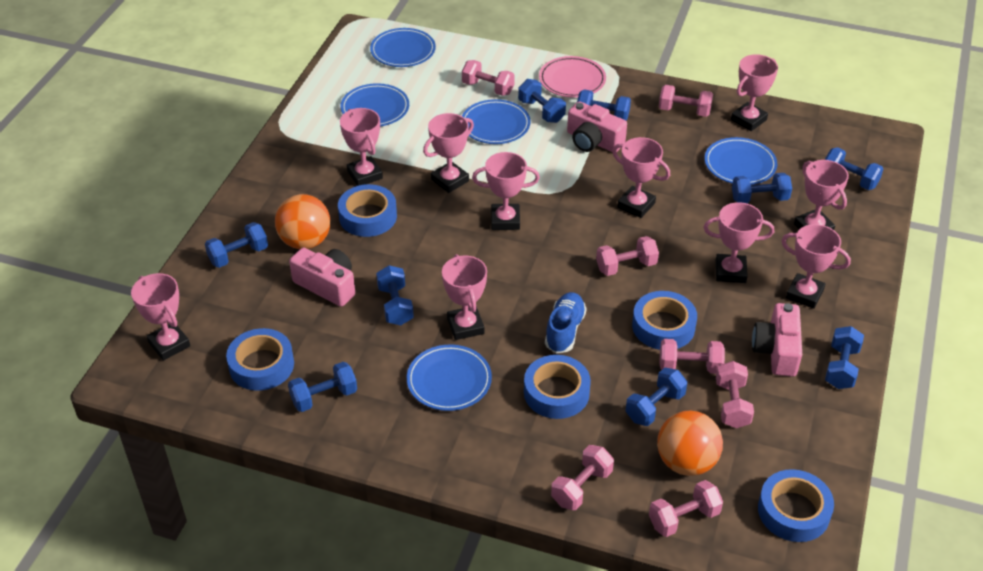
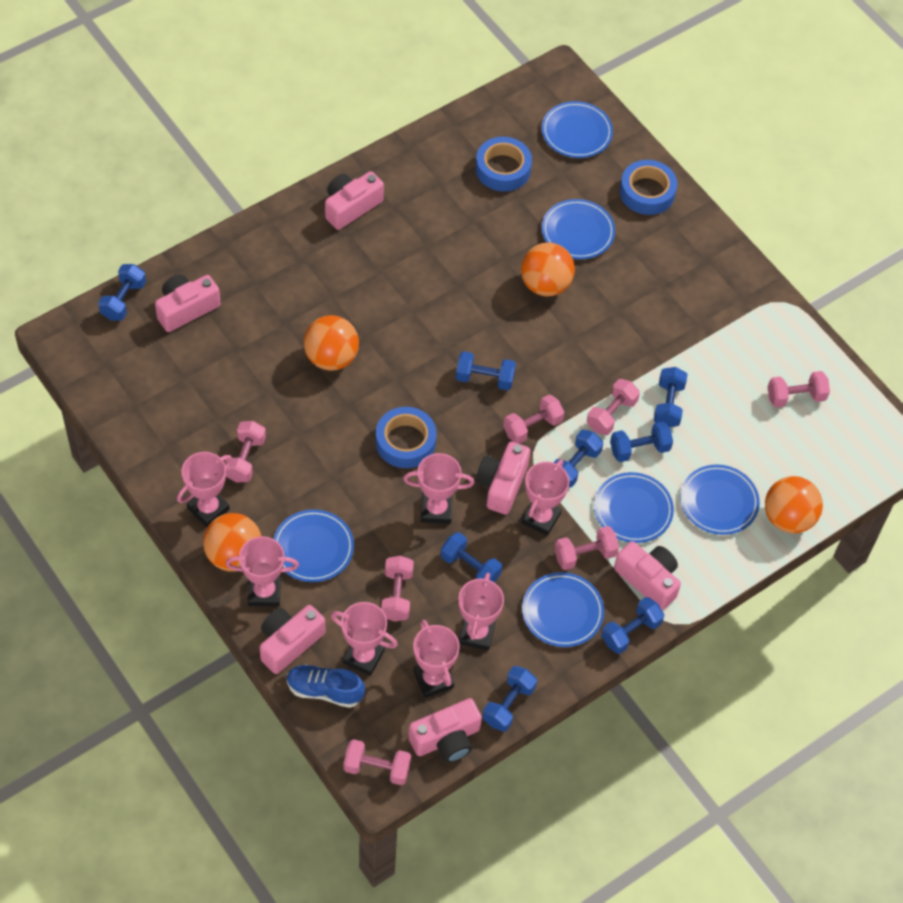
blue dumbbell: 9 -> 8
blue plate: 5 -> 6
blue tape: 5 -> 3
orange ball: 2 -> 4
pink camera: 3 -> 6
pink plate: 1 -> 0
pink trophy: 10 -> 7

